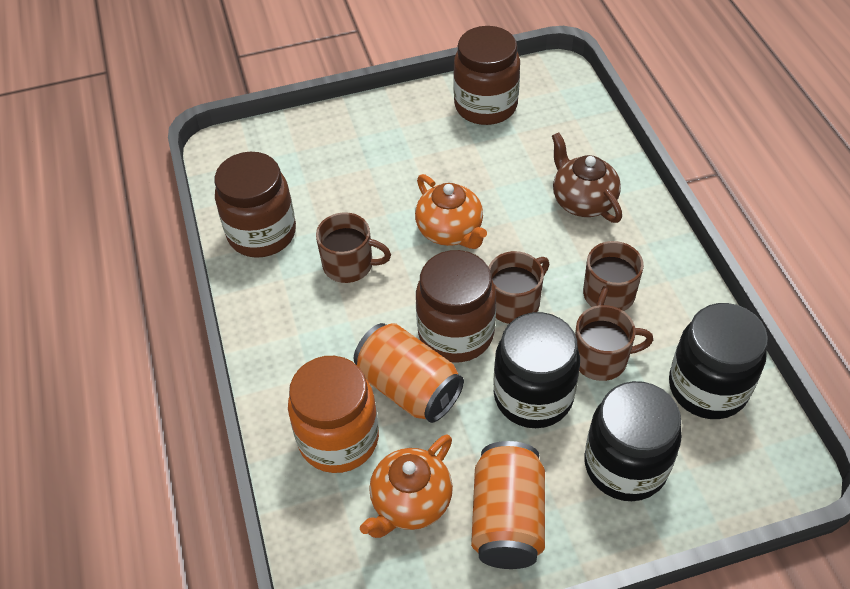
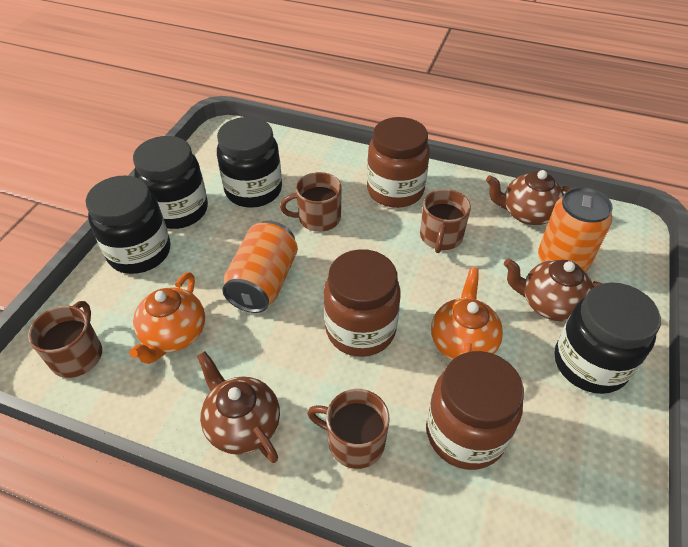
black jar: 3 -> 4
brown teapot: 1 -> 3
orange jar: 1 -> 0

